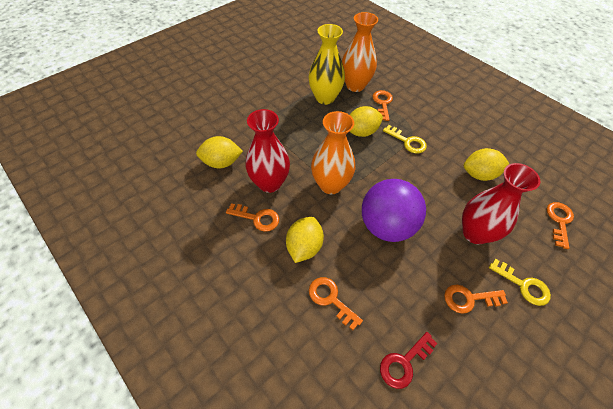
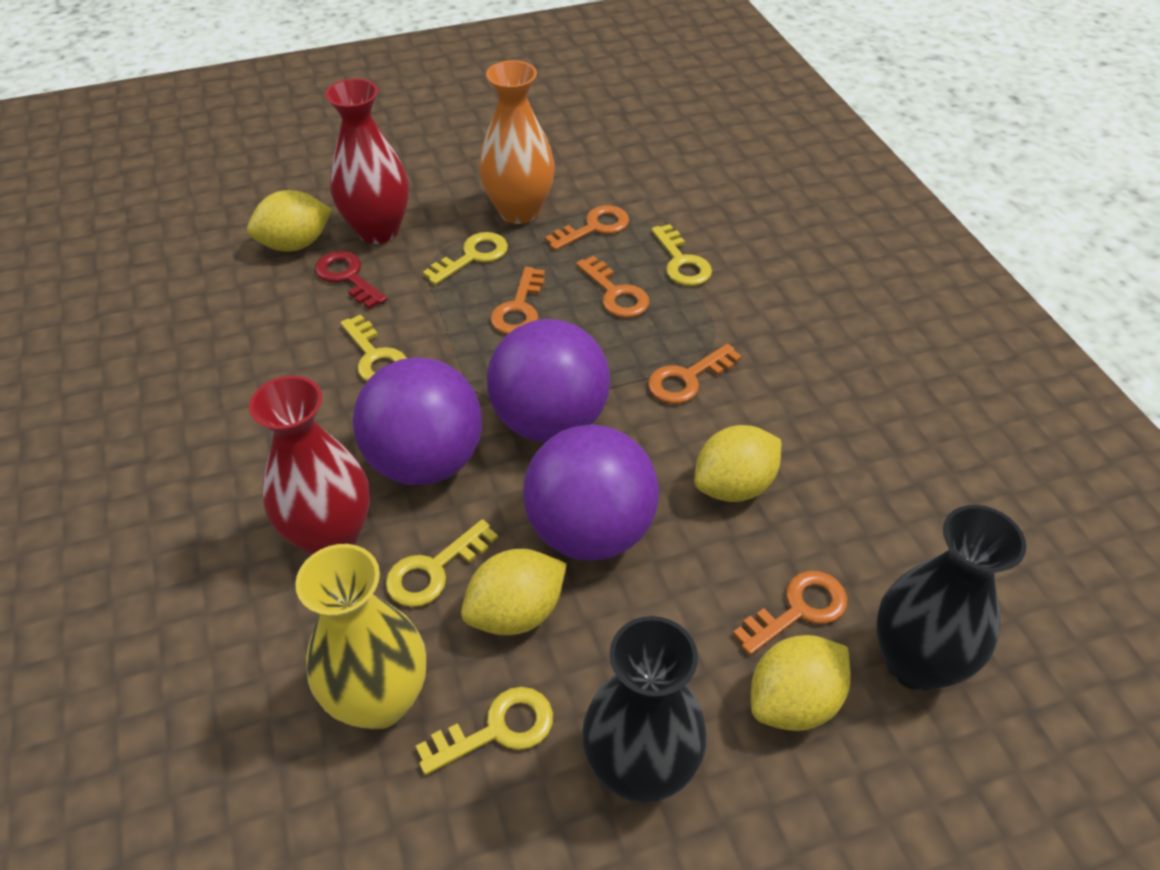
black vase: 0 -> 2
orange vase: 2 -> 1
purple ball: 1 -> 3
yellow key: 2 -> 5

